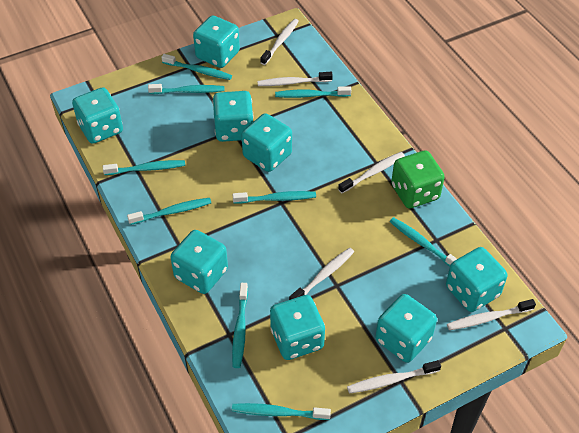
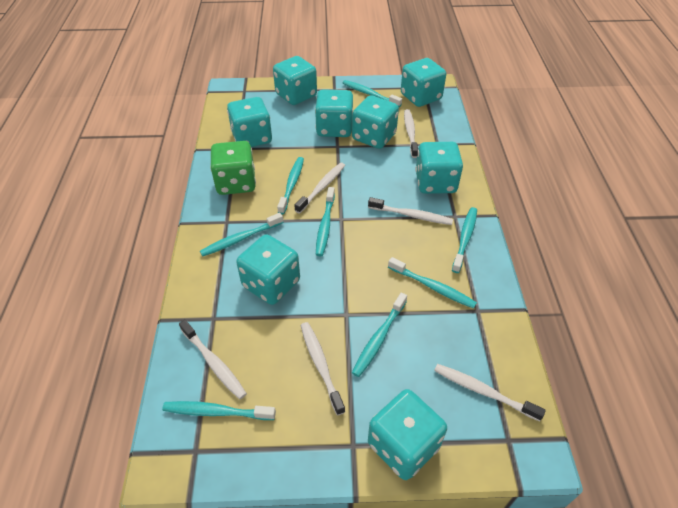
turquoise toothbrush: 9 -> 8

